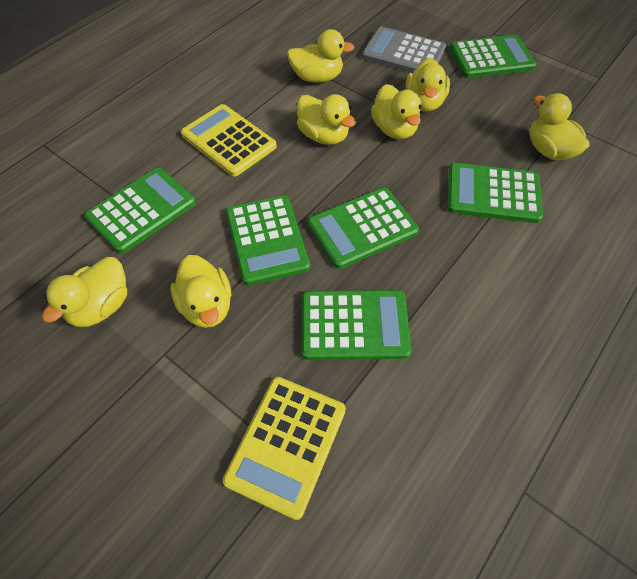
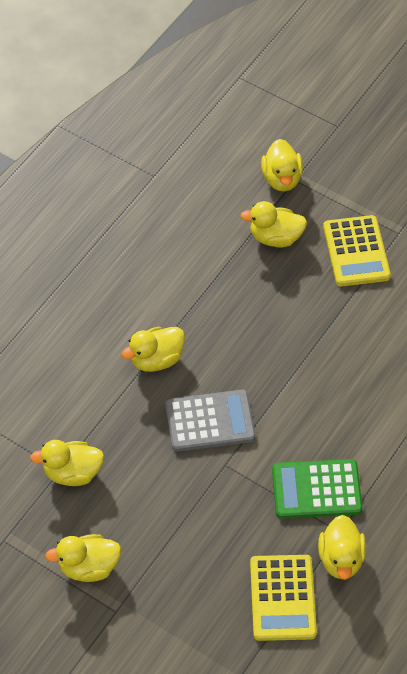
green calculator: 6 -> 1
yellow duck: 7 -> 6

